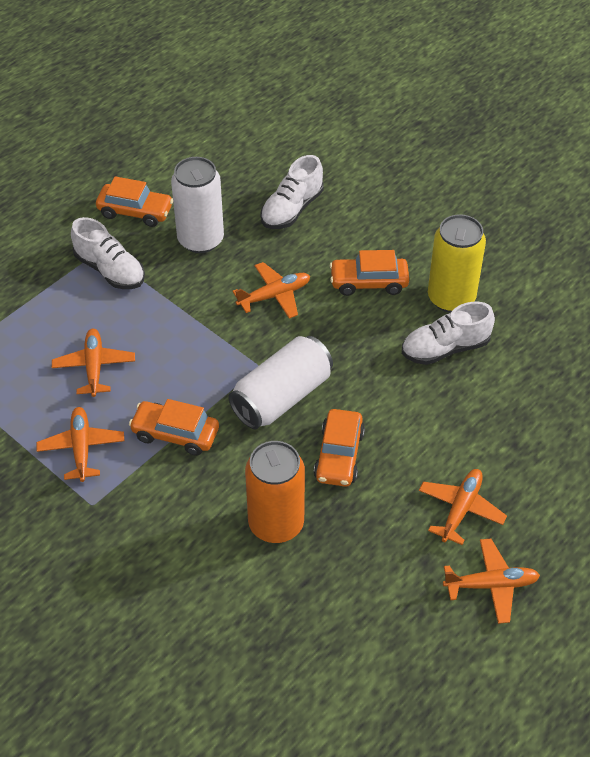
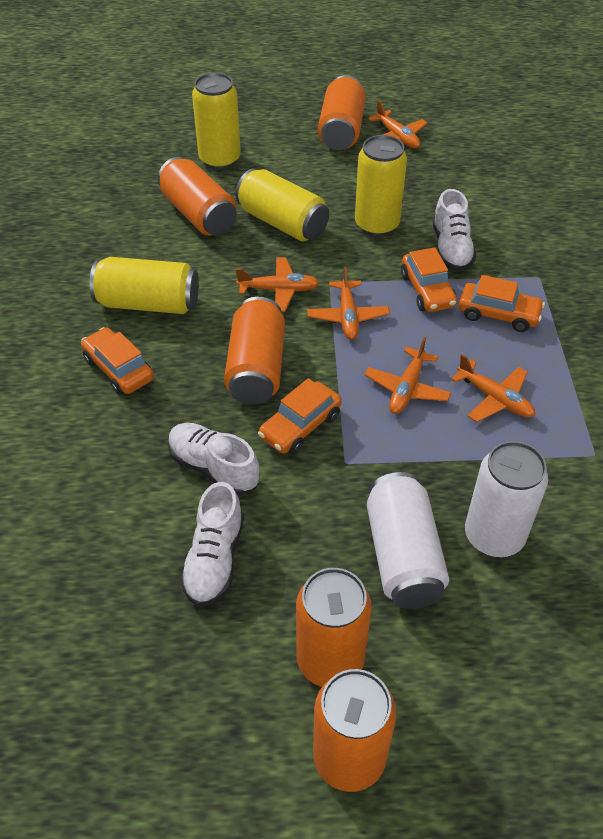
orange can: 1 -> 5
yellow can: 1 -> 4

